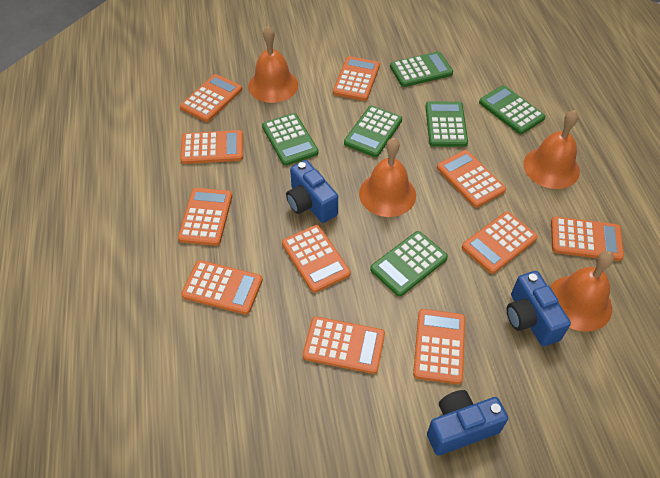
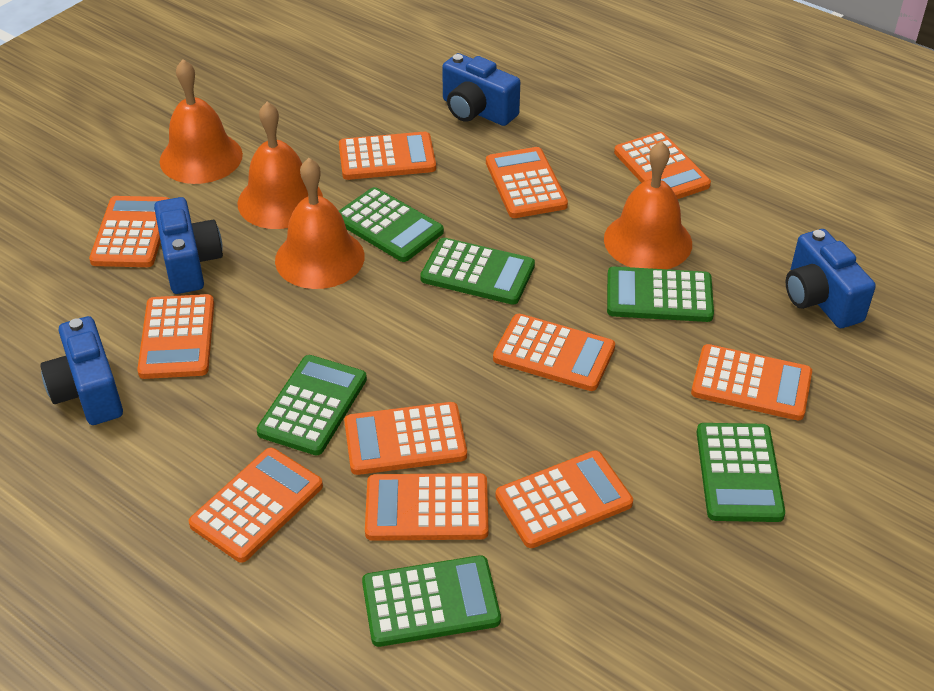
blue camera: 3 -> 4

